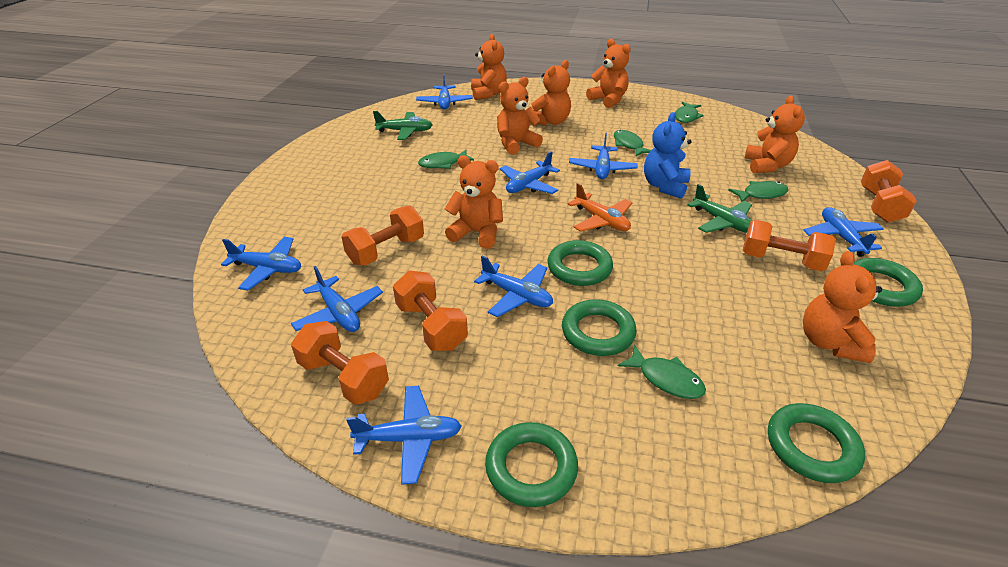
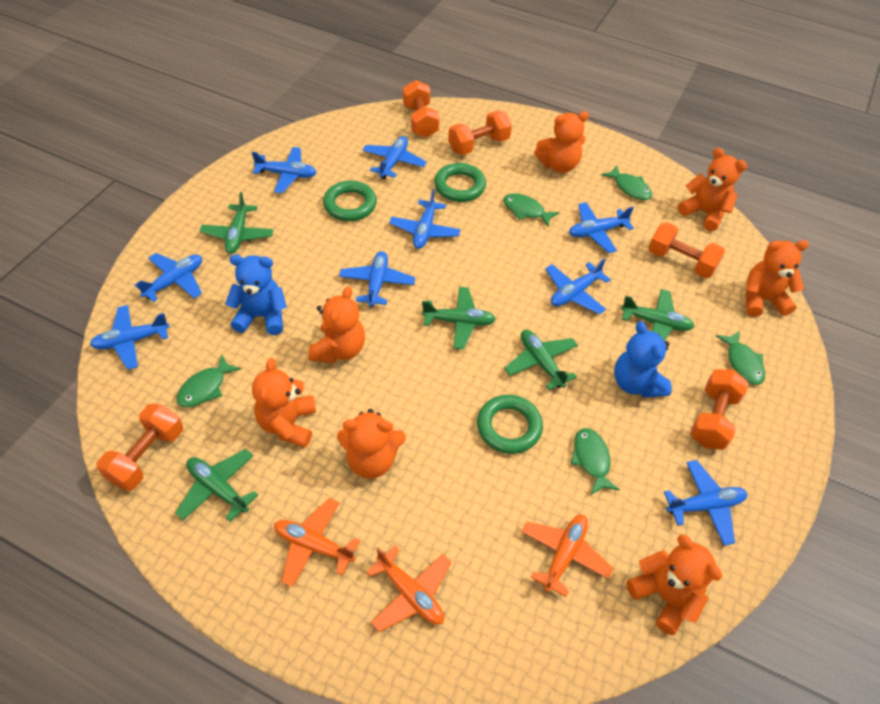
blue plane: 8 -> 9
blue teddy bear: 1 -> 2
green plane: 2 -> 5
green ring: 5 -> 3
orange plane: 1 -> 3

